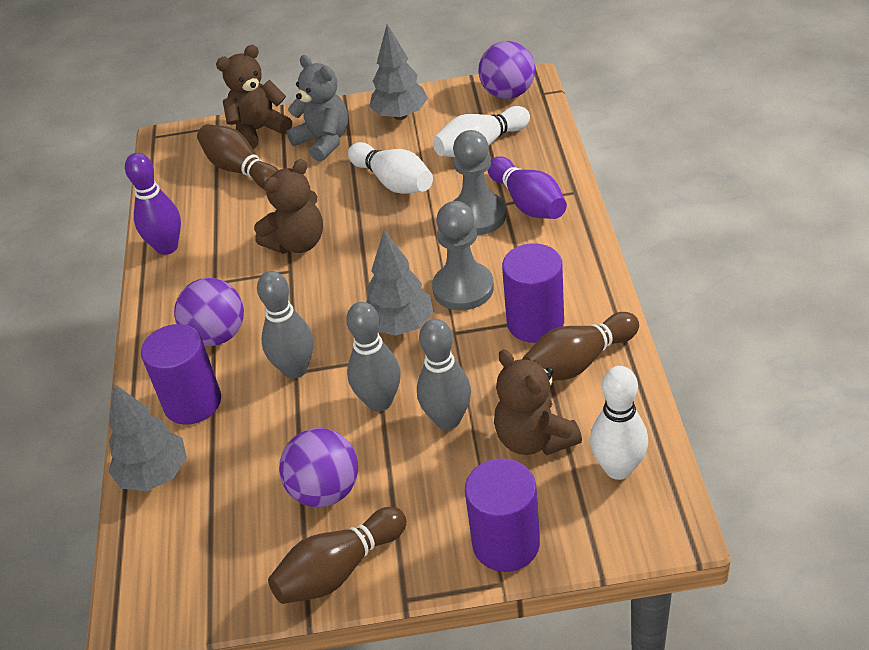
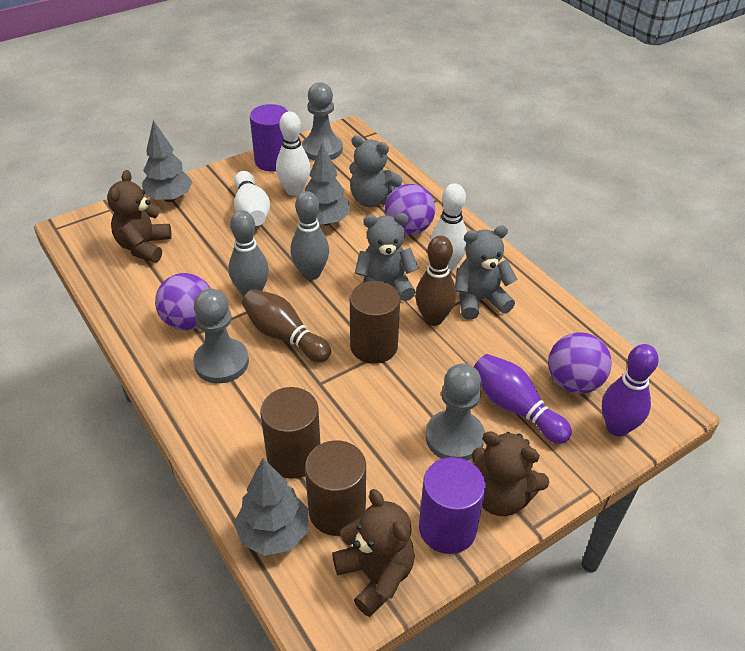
brown bowling pin: 3 -> 2
brown cylinder: 0 -> 3
grey bowling pin: 3 -> 2
grey pawn: 2 -> 3
grey teddy bear: 1 -> 3
purple cylinder: 3 -> 2

